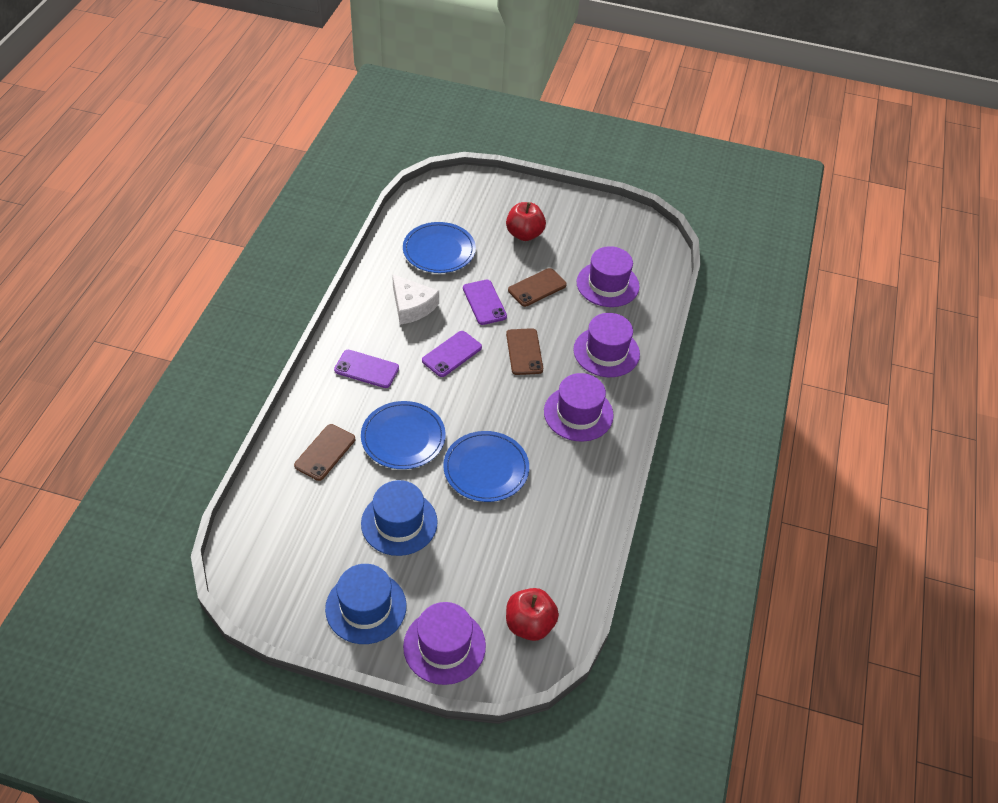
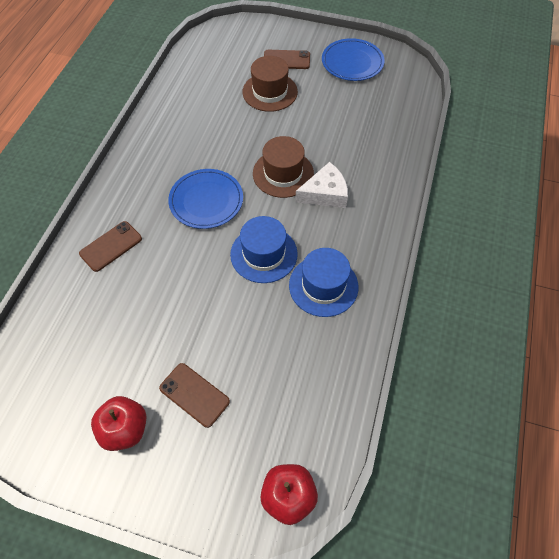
blue plate: 3 -> 2
brown hat: 0 -> 2
purple hat: 4 -> 0
purple phone: 3 -> 0

